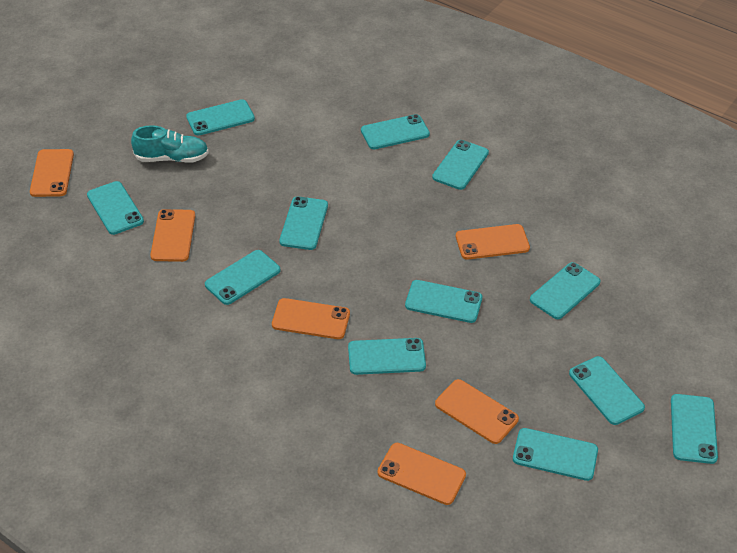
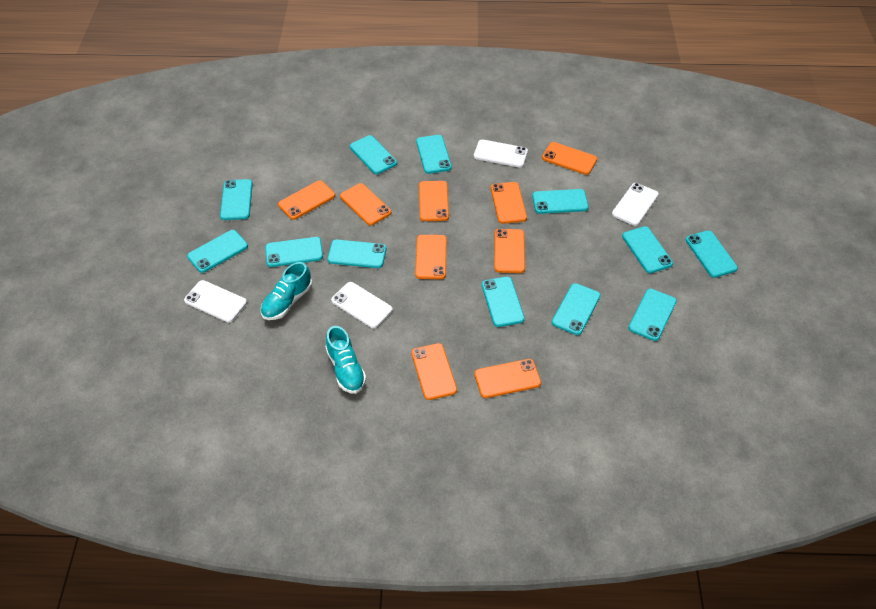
orange phone: 6 -> 9
turquoise shoe: 1 -> 2
white phone: 0 -> 4

